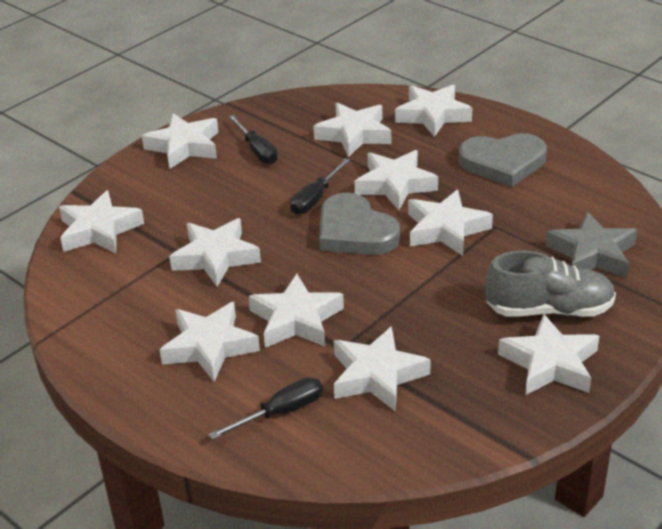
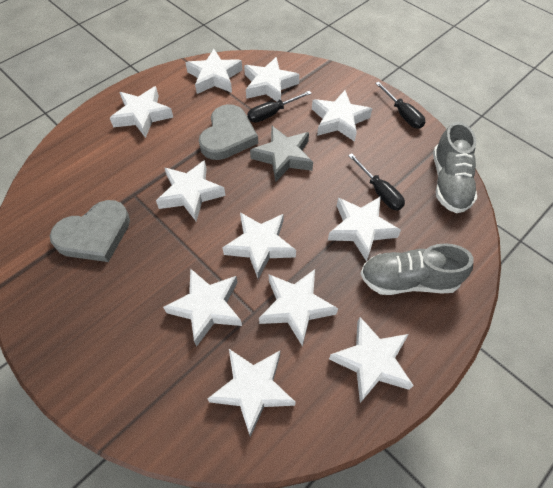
grey shoe: 1 -> 2

